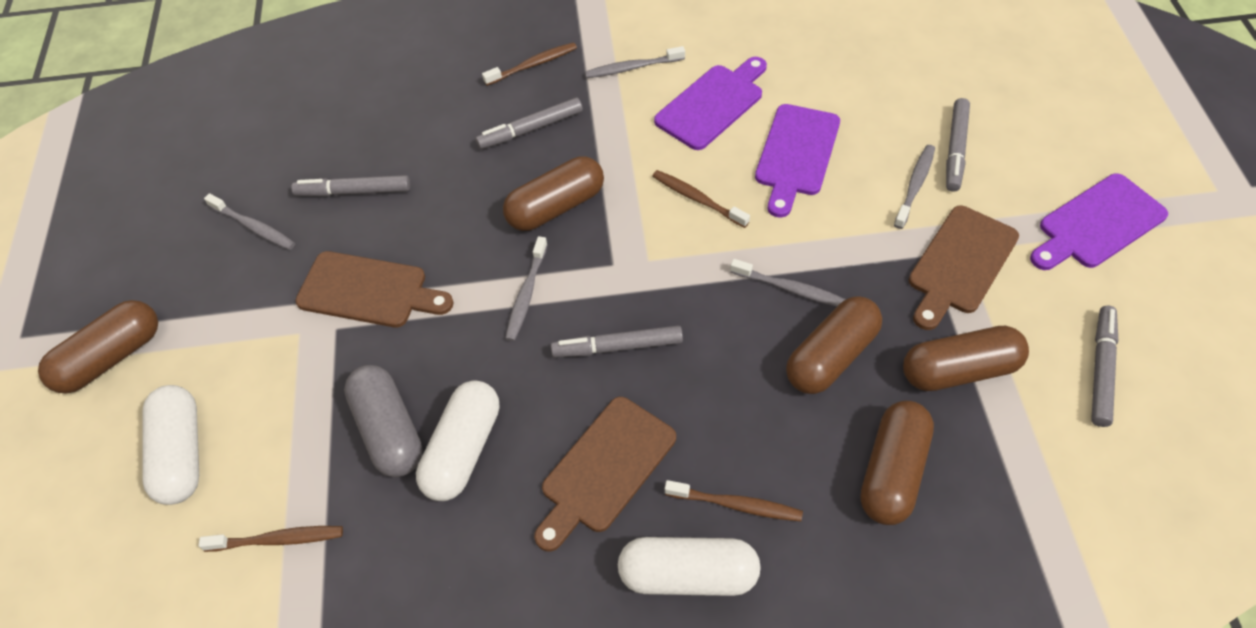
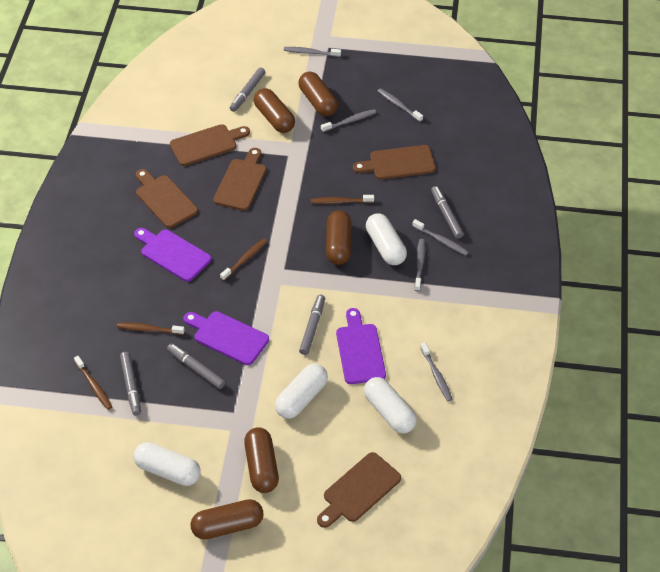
brown cutting board: 3 -> 5
grey capsule: 1 -> 0
grey toothbrush: 5 -> 6
white capsule: 3 -> 4

